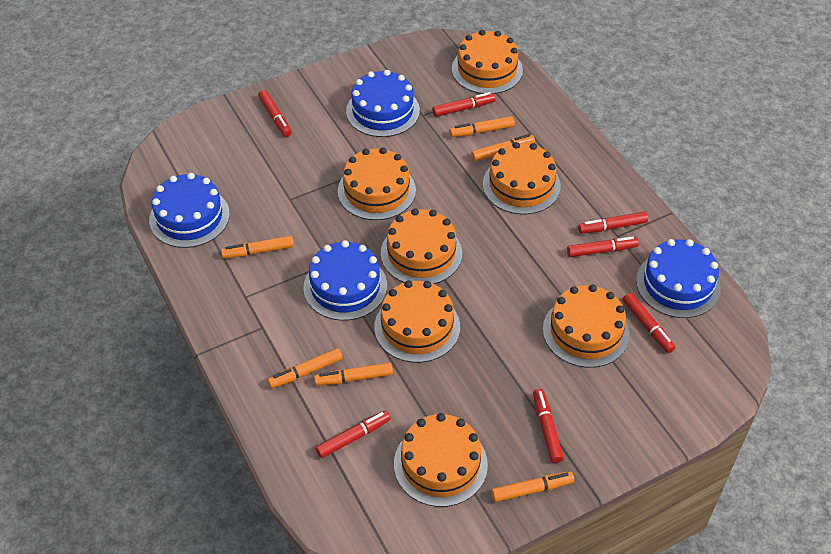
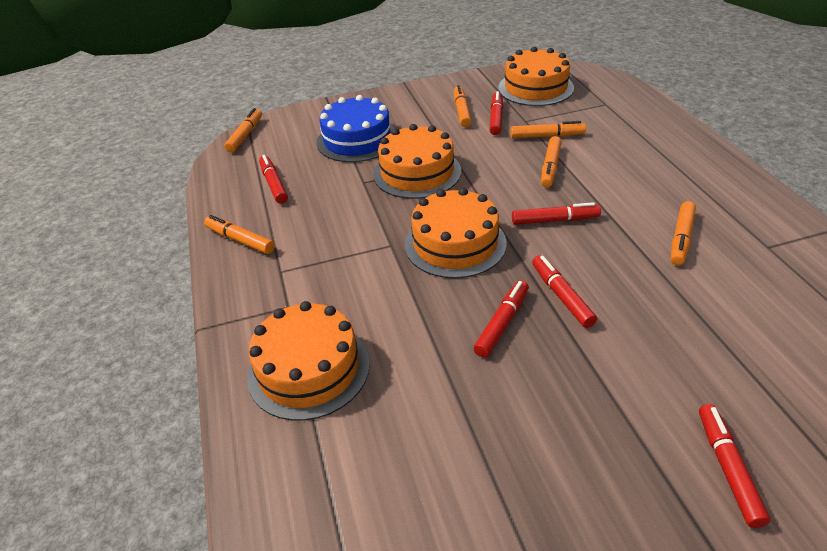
blue cake: 4 -> 1
orange cake: 7 -> 4
red marker: 7 -> 6

